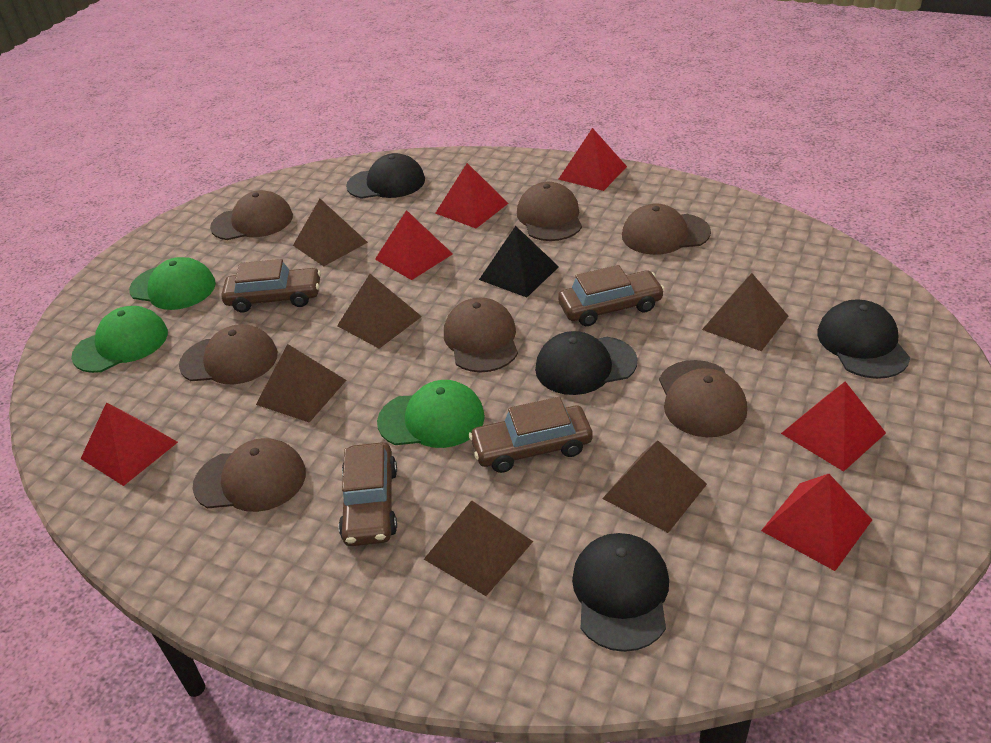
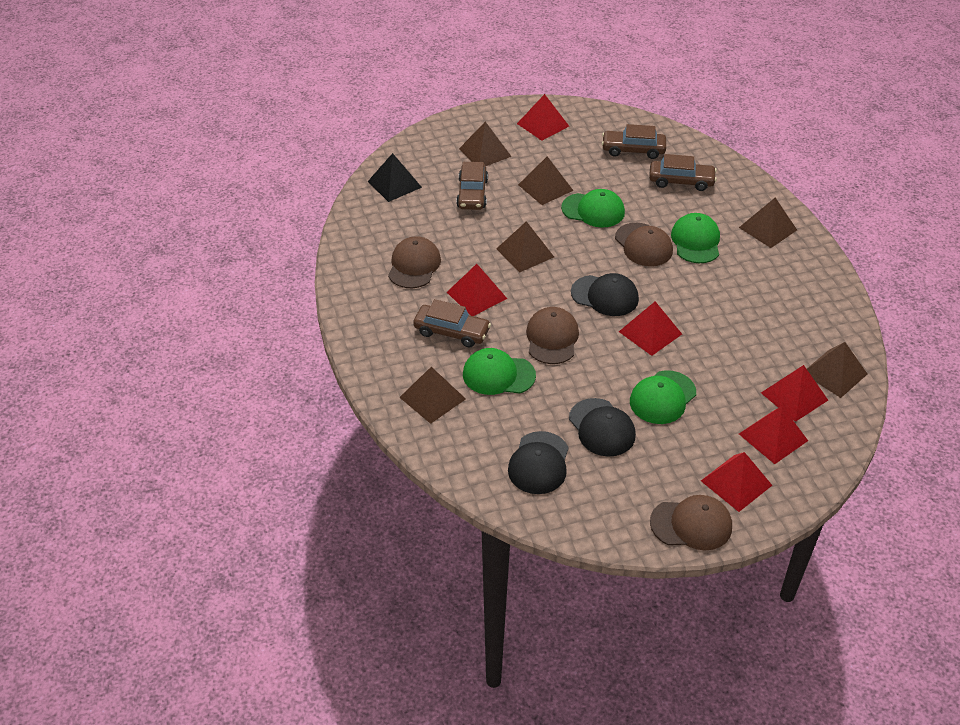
black cap: 4 -> 3
brown cap: 7 -> 4
green cap: 3 -> 4

